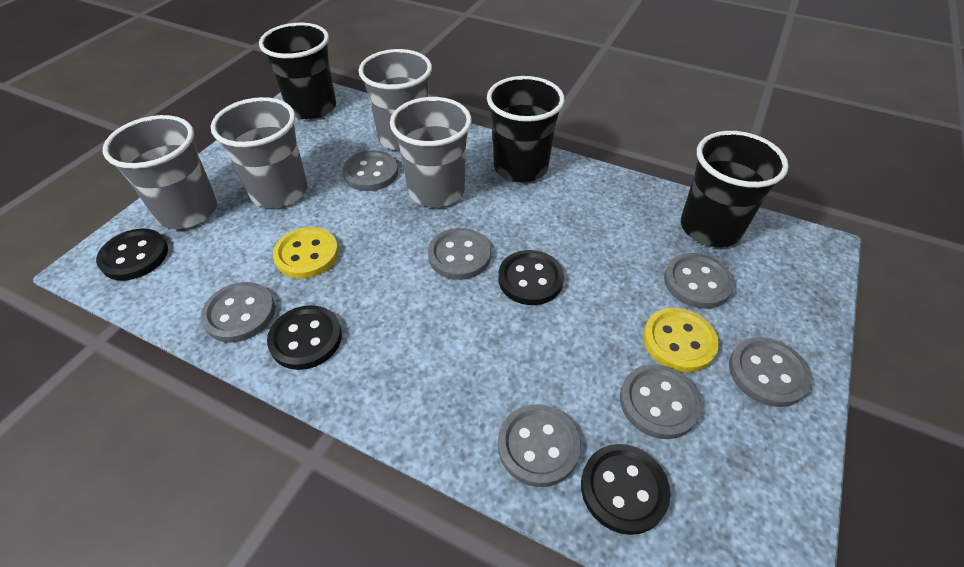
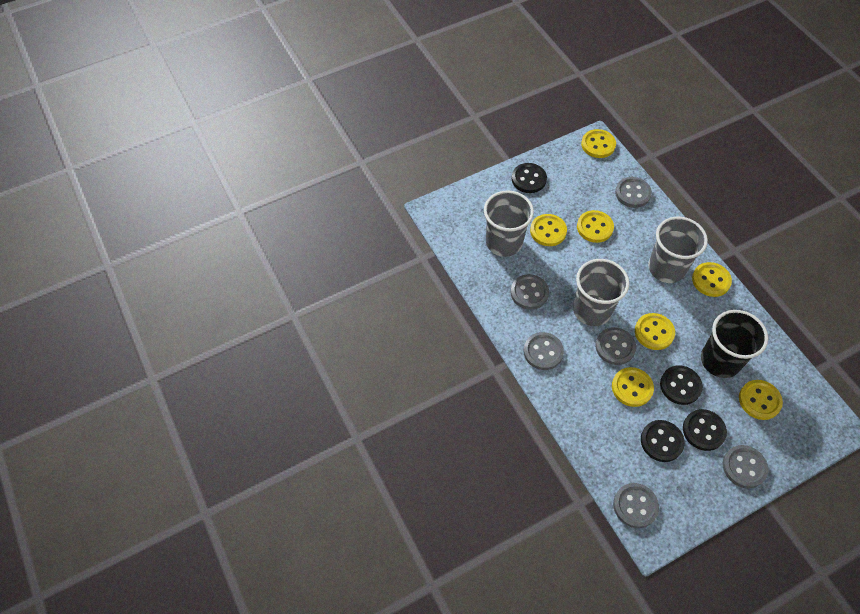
black cup: 3 -> 1
grey button: 7 -> 6
grey cup: 4 -> 3
yellow button: 2 -> 7

